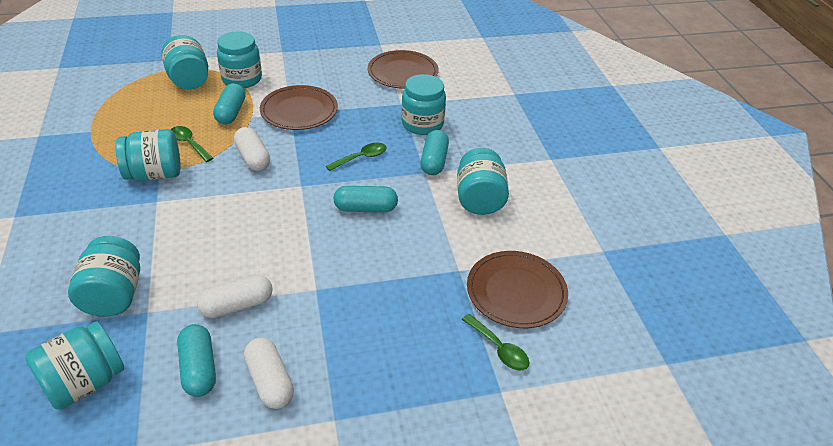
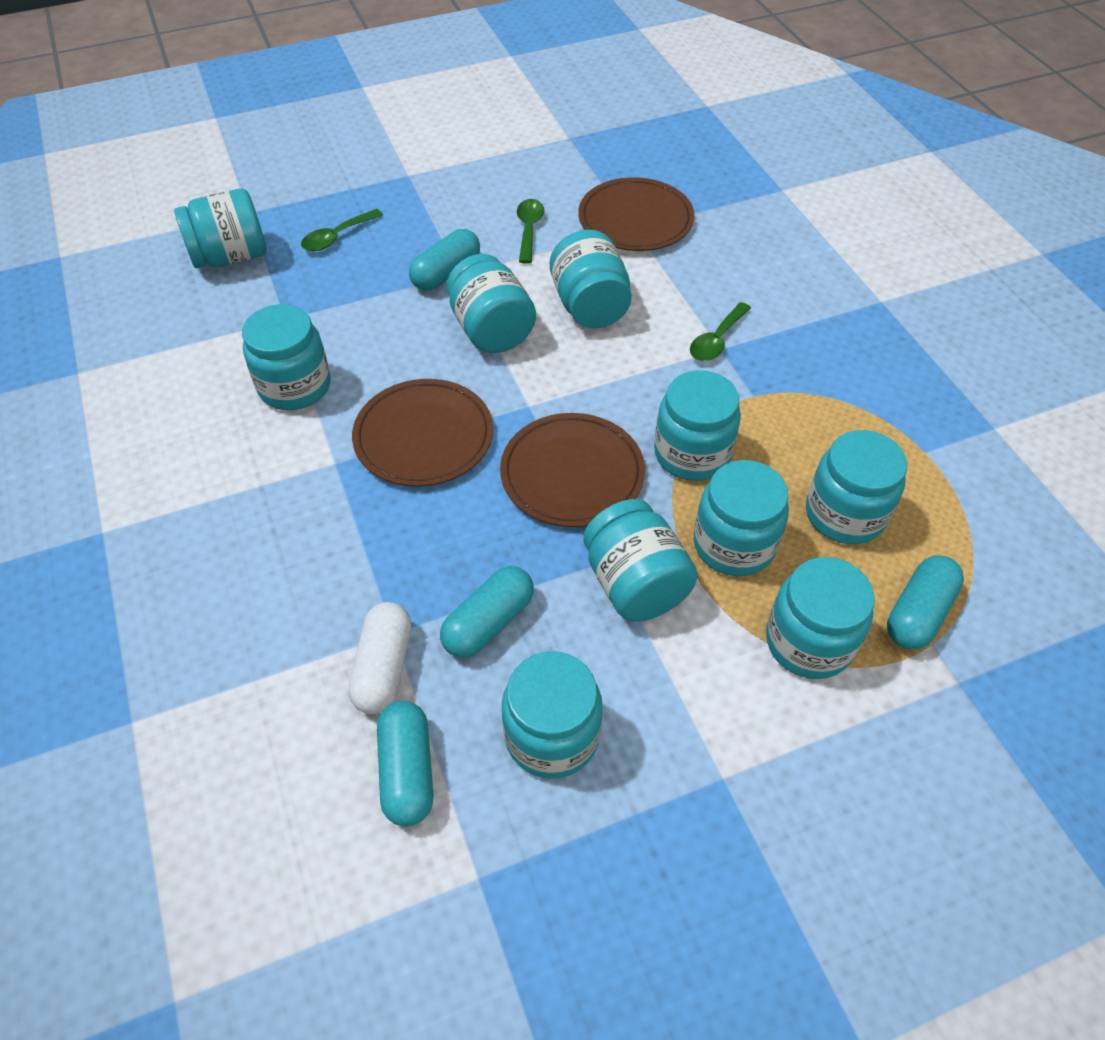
turquoise jar: 7 -> 10
white capsule: 3 -> 1

